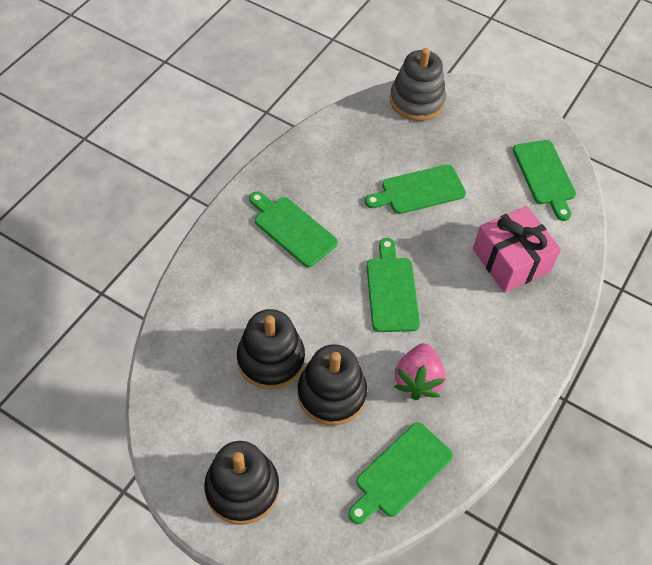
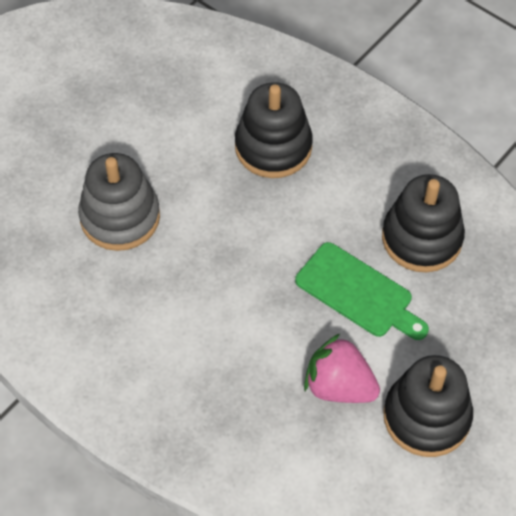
green cutting board: 5 -> 1
pink gift: 1 -> 0

